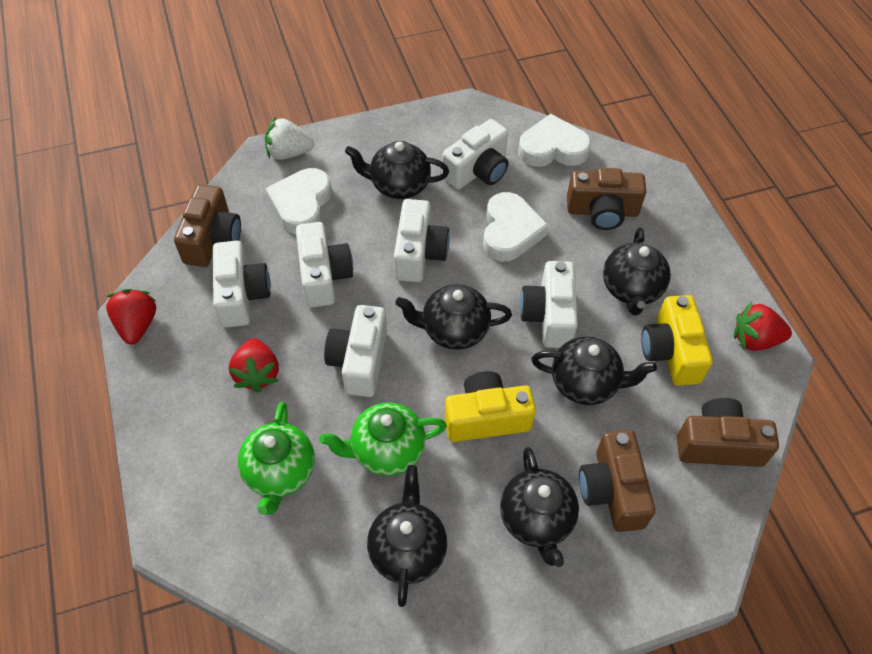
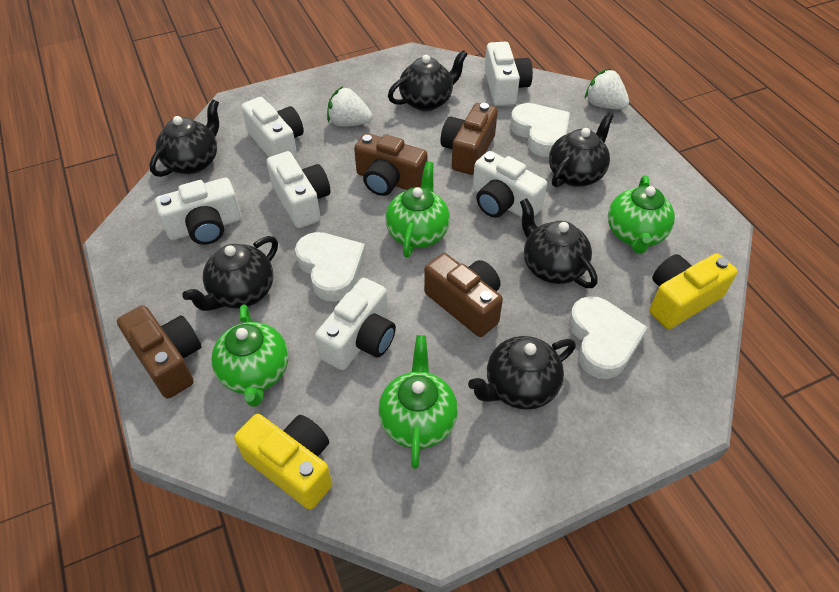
green teapot: 2 -> 4
red strawberry: 3 -> 0
white strawberry: 1 -> 2

